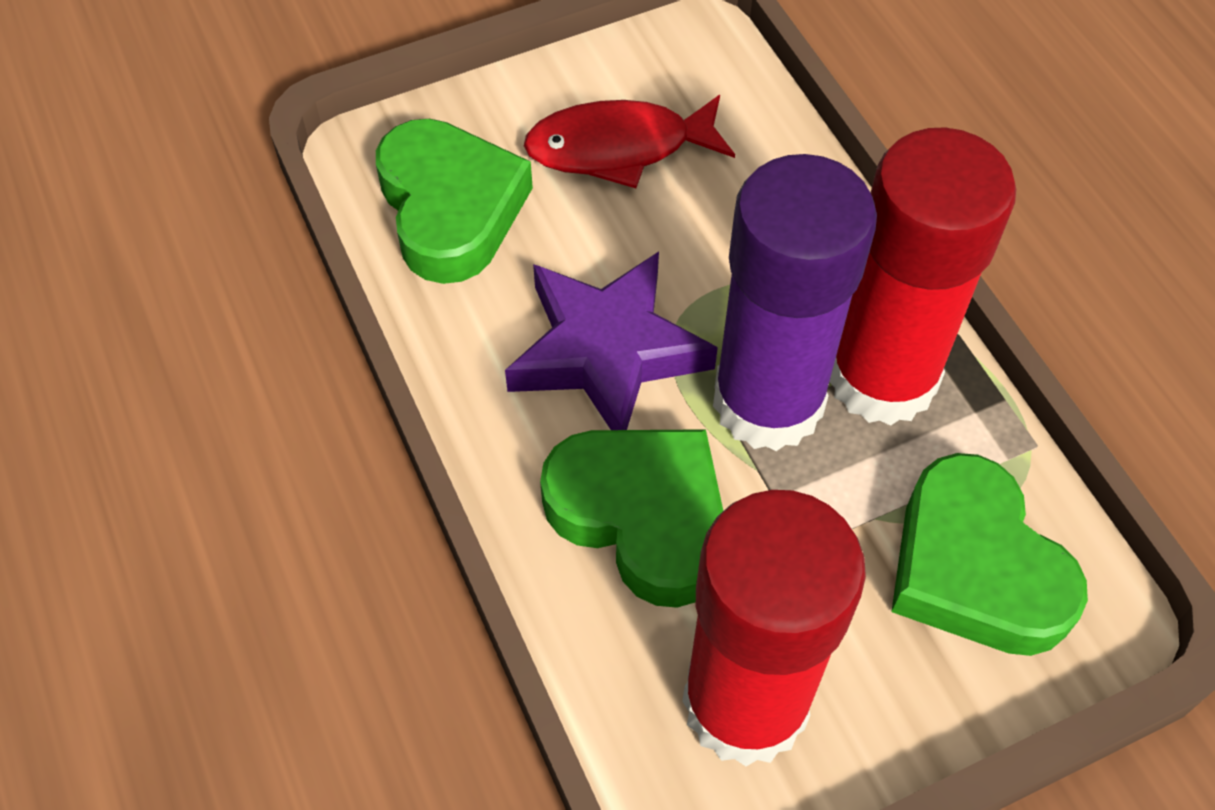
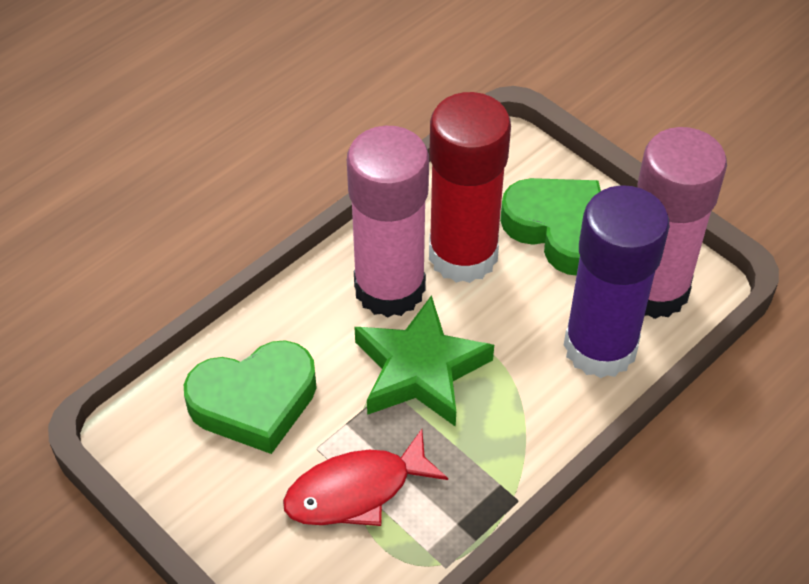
green heart: 3 -> 2
green star: 0 -> 1
pink glue stick: 0 -> 2
purple star: 1 -> 0
red glue stick: 2 -> 1

